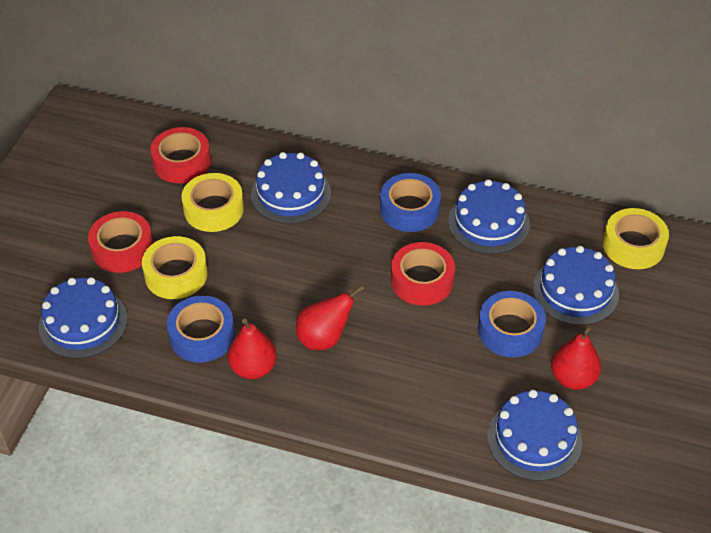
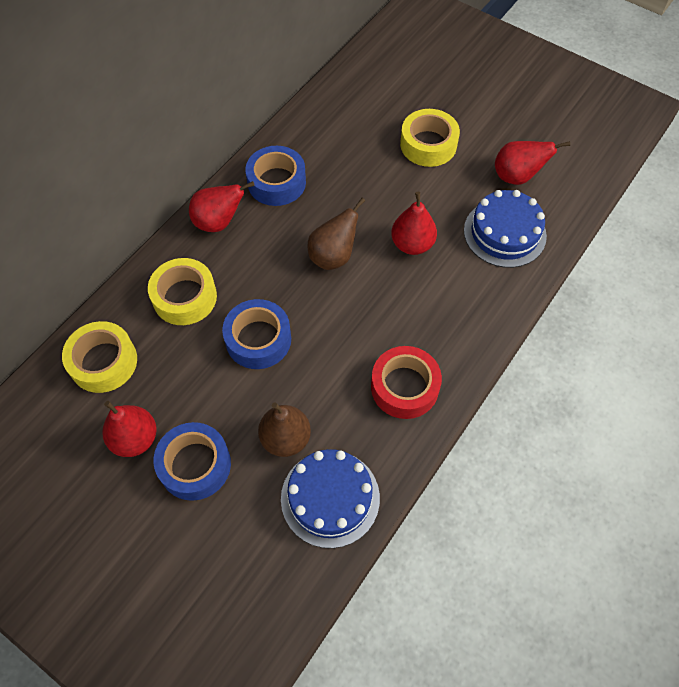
blue cake: 5 -> 2
brown pear: 0 -> 2
red pear: 3 -> 4
red tape: 3 -> 1

